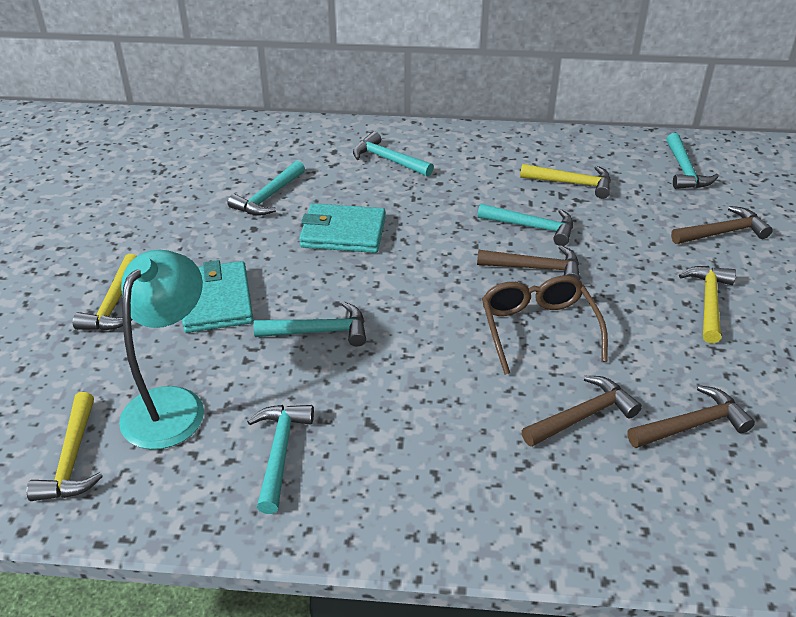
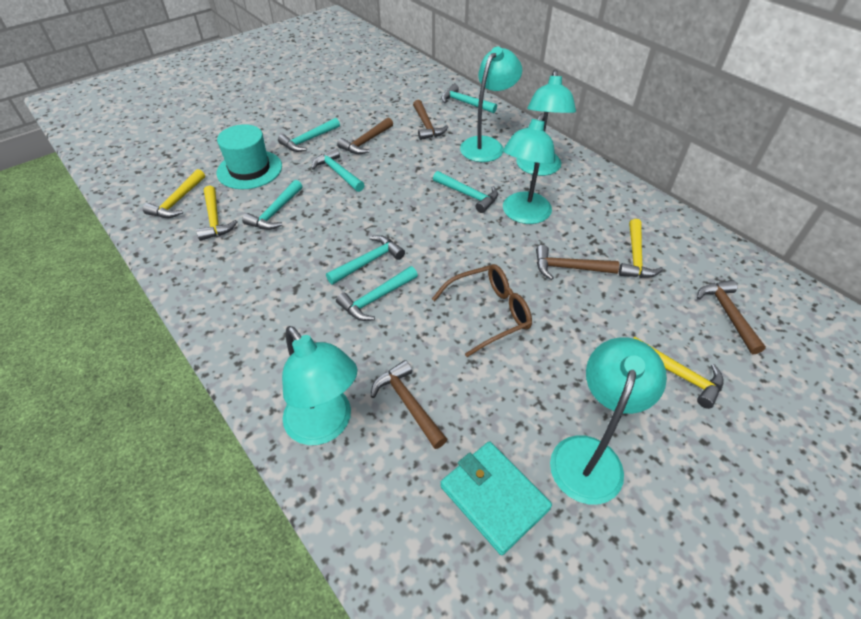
brown hammer: 4 -> 5
turquoise hammer: 6 -> 7
turquoise hat: 0 -> 1
turquoise lamp: 1 -> 5
turquoise wallet: 2 -> 1

